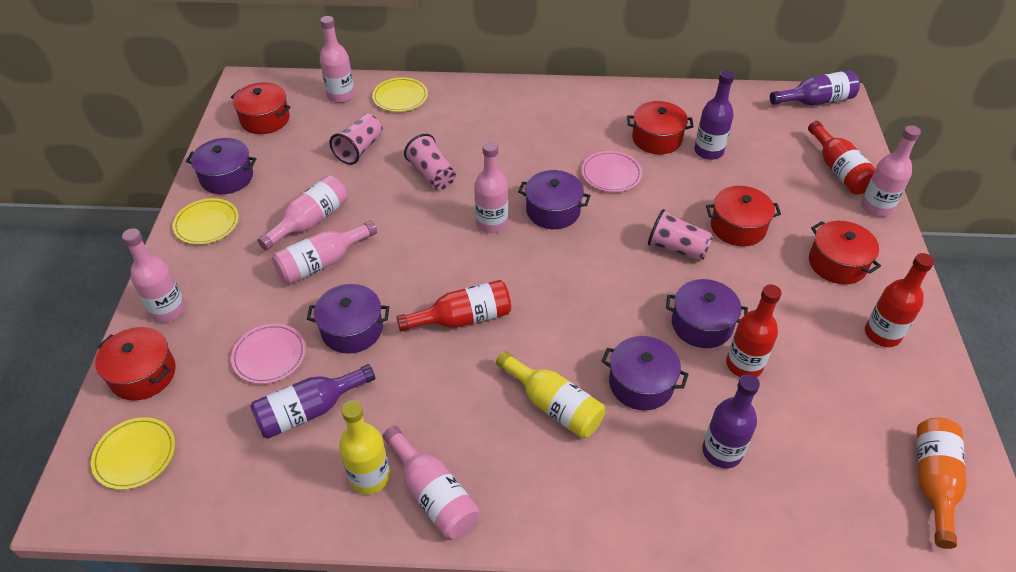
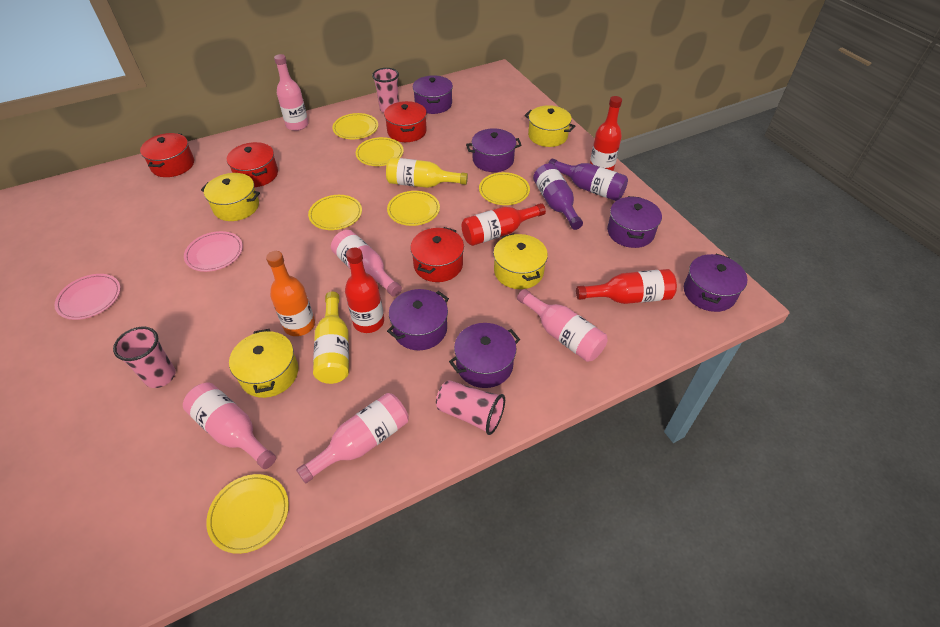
pink bottle: 7 -> 5
purple bottle: 4 -> 2
purple pot: 5 -> 6
red pot: 5 -> 4
yellow plate: 3 -> 6
yellow pot: 0 -> 4

